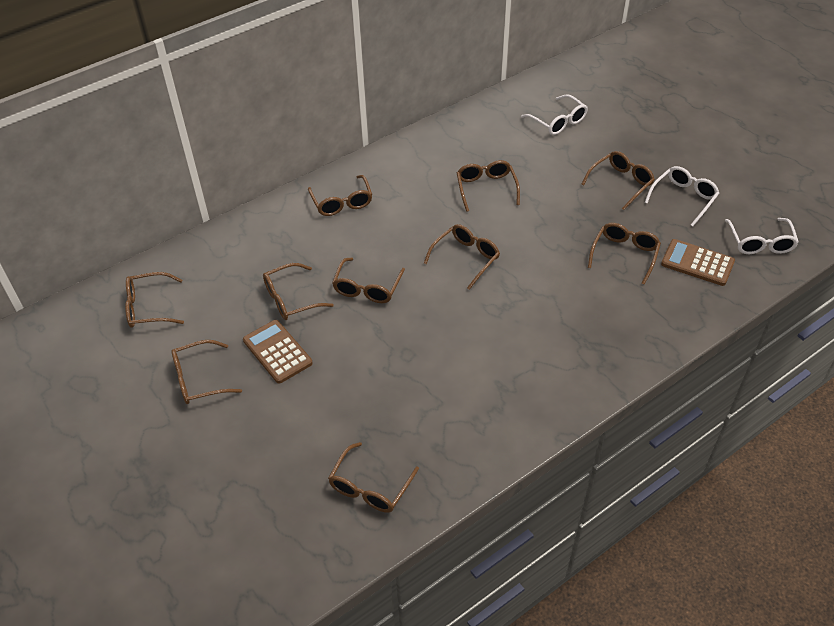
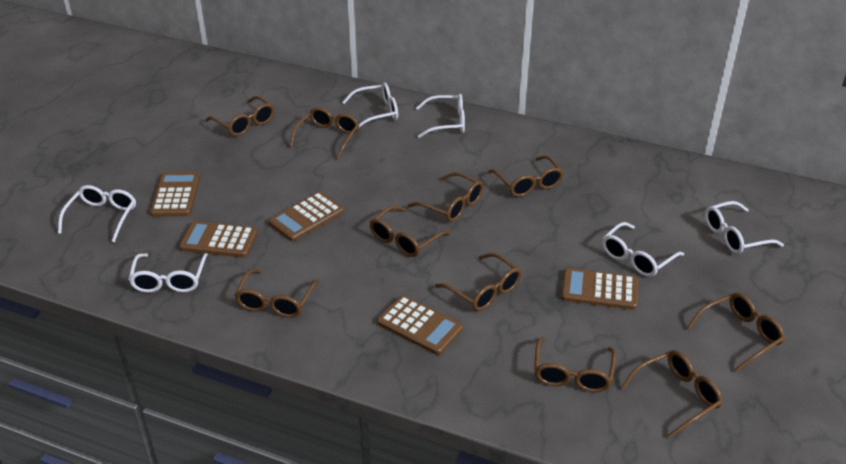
brown calculator: 2 -> 5
white glasses: 3 -> 6

